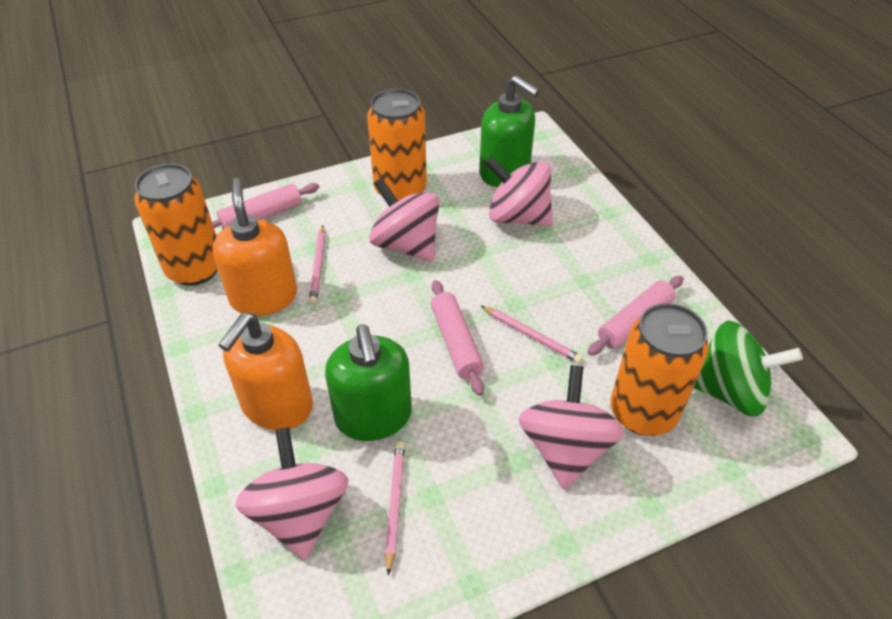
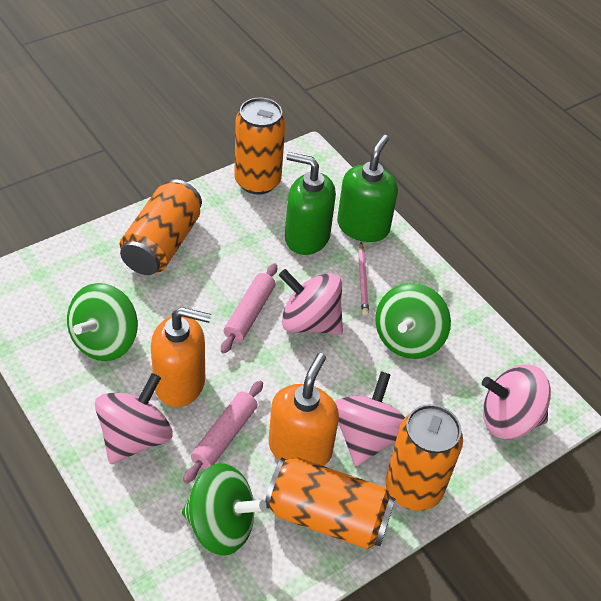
green spinning top: 1 -> 3
orange can: 3 -> 4
pink pencil: 3 -> 1
pink rolling pin: 3 -> 2

